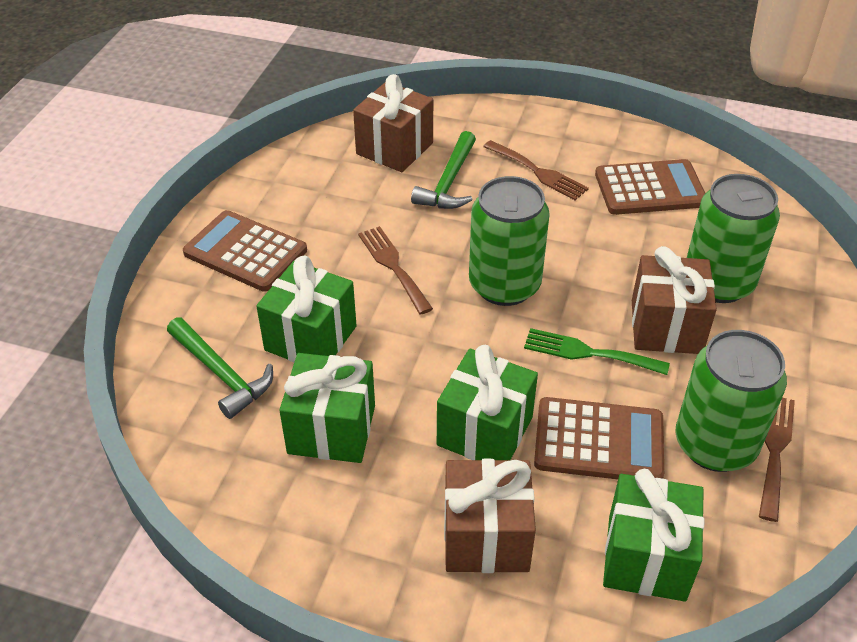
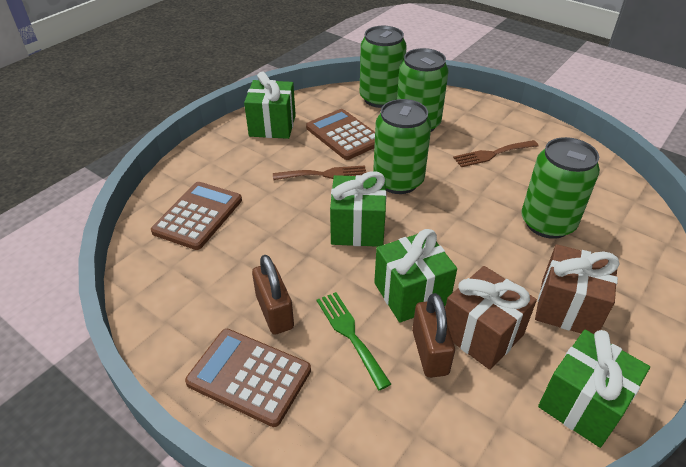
brown fork: 3 -> 2
brown gift: 3 -> 2
brown padlock: 0 -> 2
green can: 3 -> 4
green hammer: 2 -> 0

